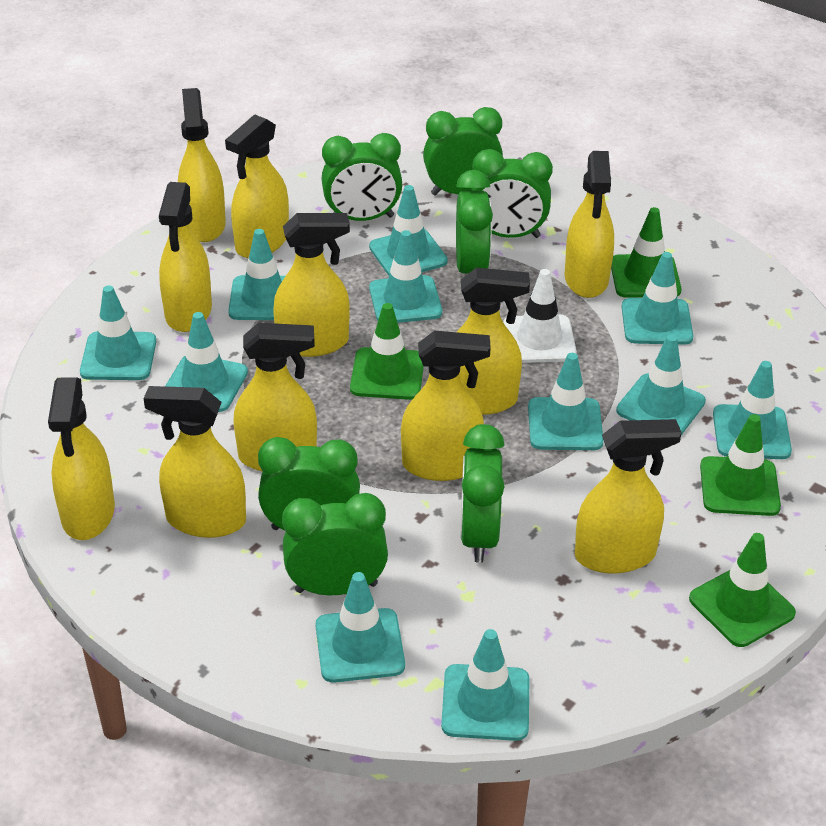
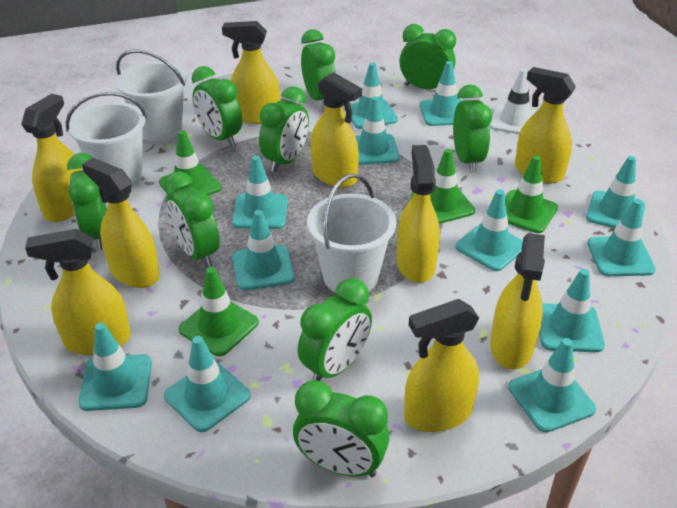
green clock: 7 -> 9
turquoise traffic cone: 11 -> 12
white bucket: 0 -> 3
yellow spray bottle: 11 -> 9

